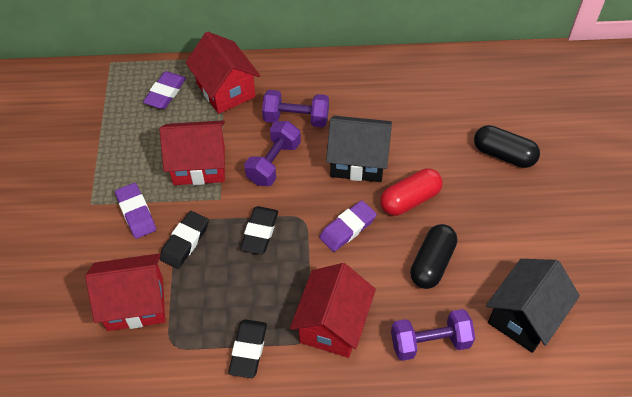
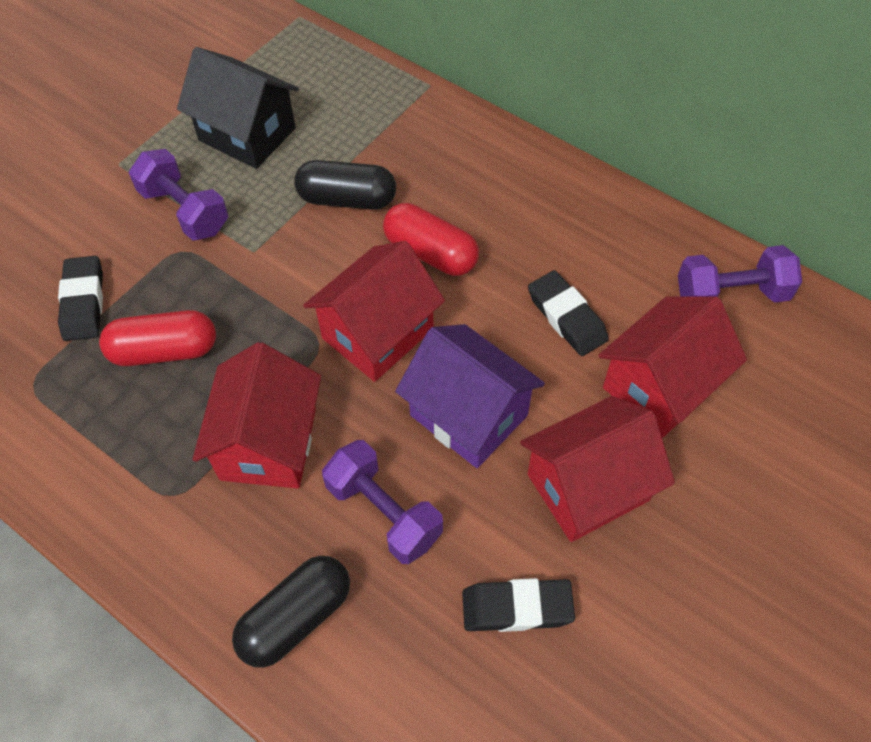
black house: 2 -> 1
purple eraser: 3 -> 0
purple house: 0 -> 1
red capsule: 1 -> 2

